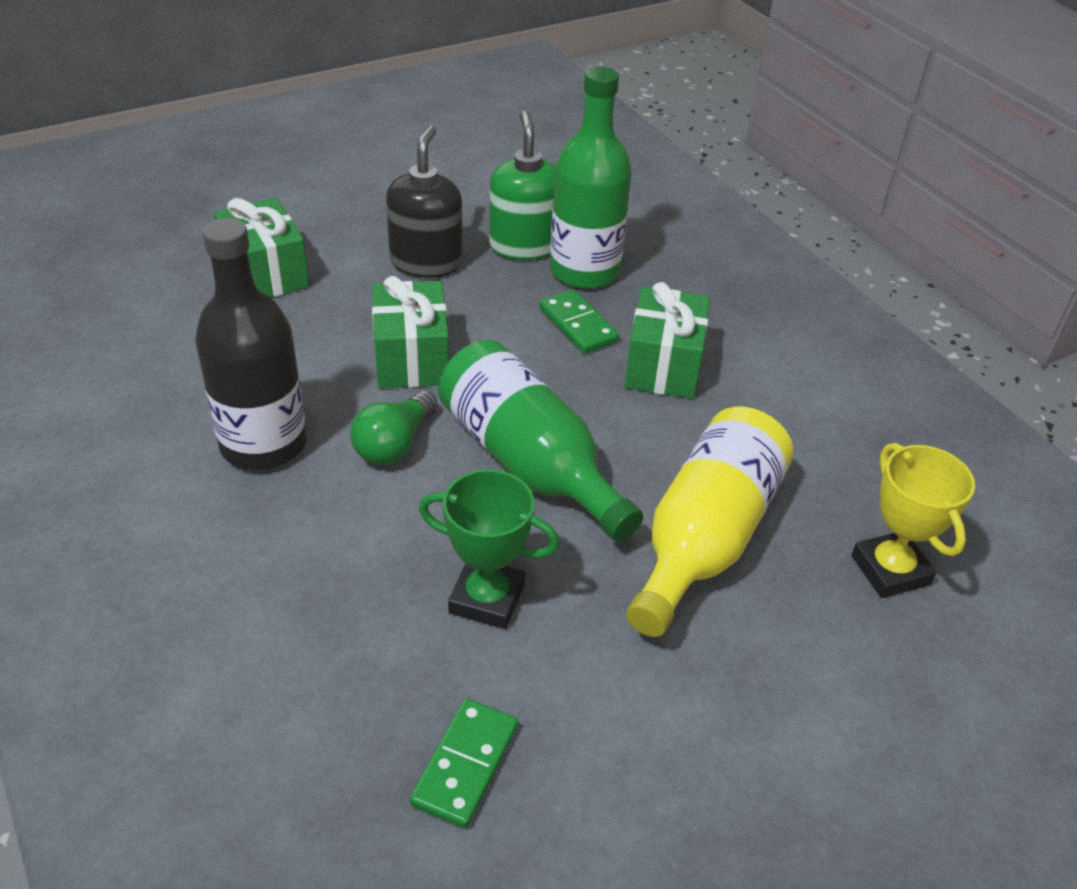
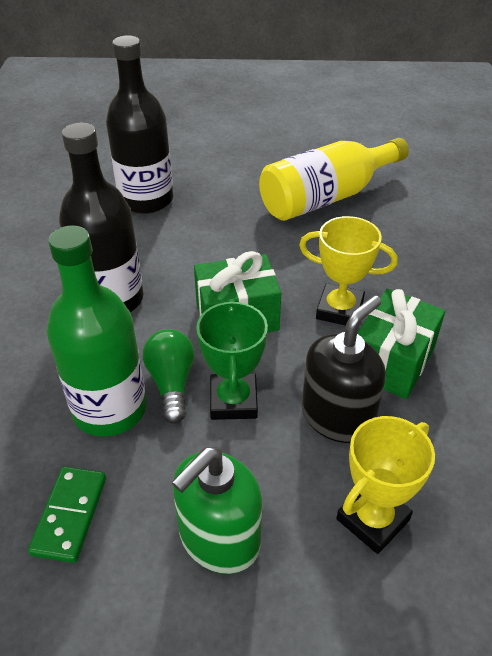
black bottle: 1 -> 2
green bottle: 2 -> 1
green domino: 2 -> 1
green gift: 3 -> 2
yellow trophy: 1 -> 2

